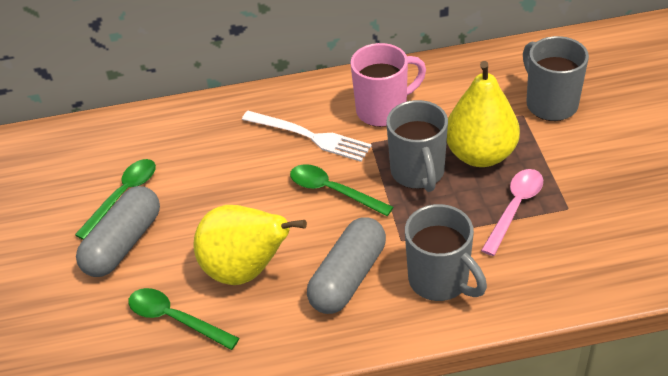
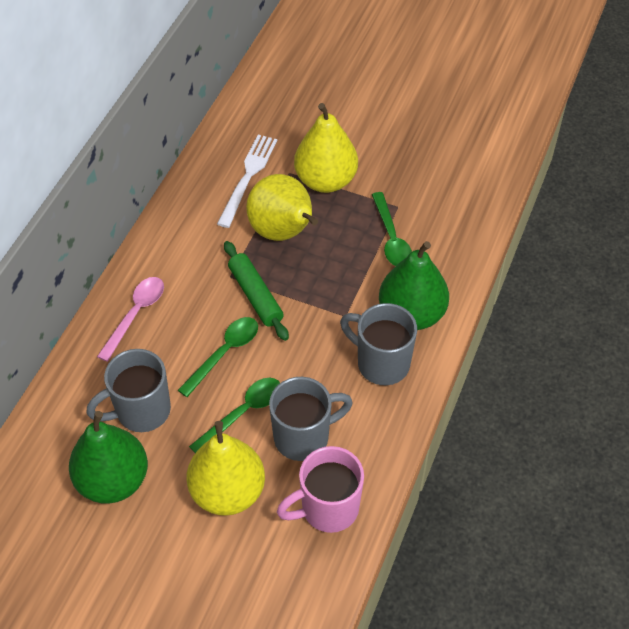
green pear: 0 -> 2
green rolling pin: 0 -> 1
grey capsule: 2 -> 0
yellow pear: 2 -> 3

